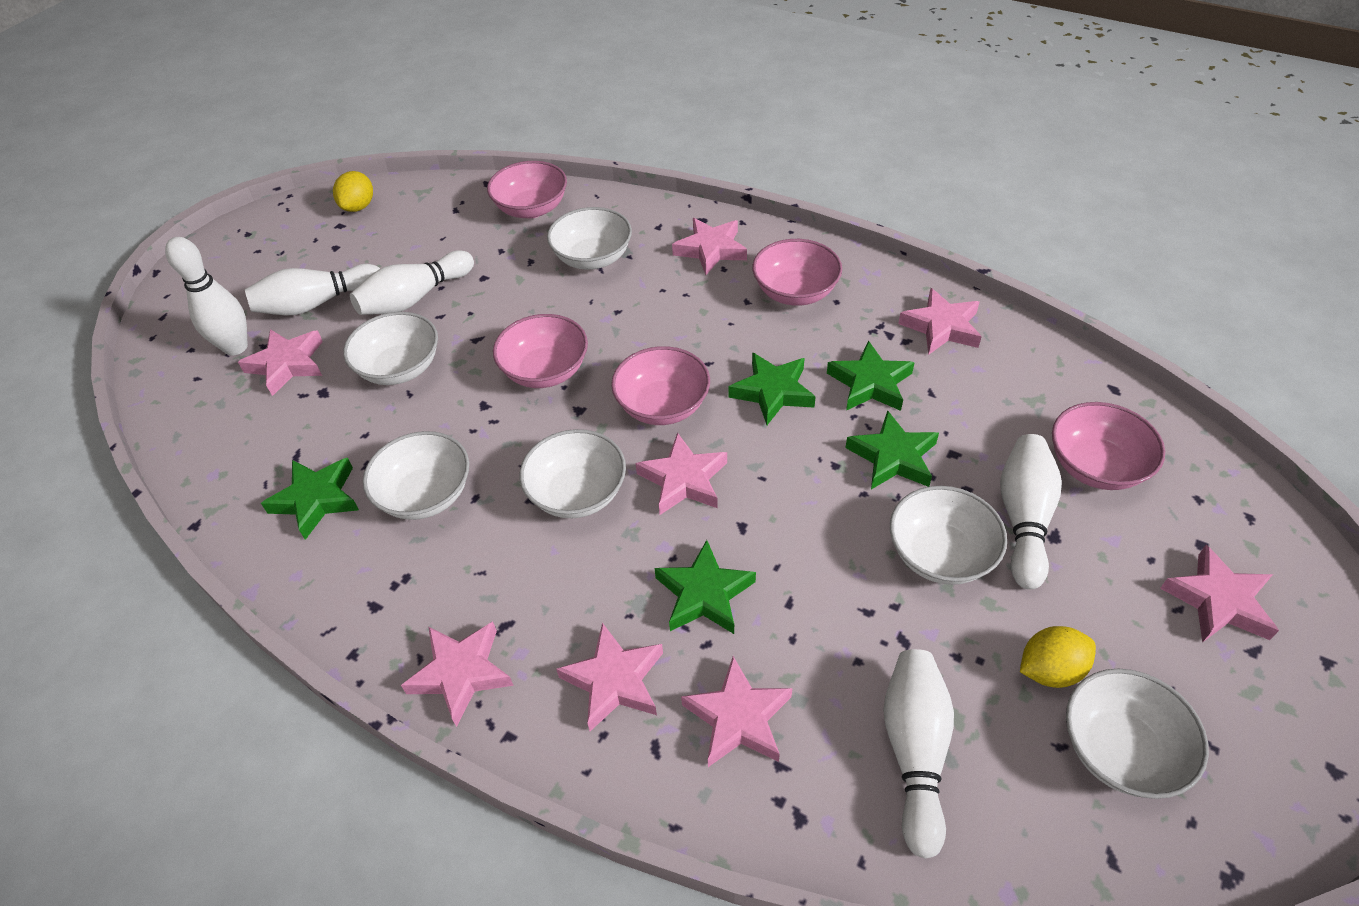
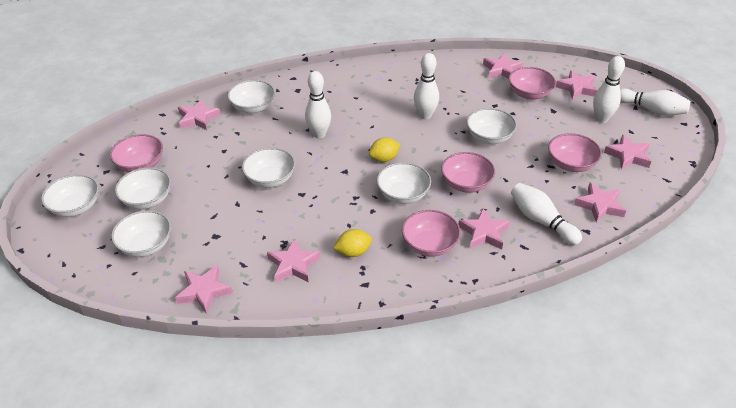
green star: 5 -> 0
white bowl: 6 -> 7

